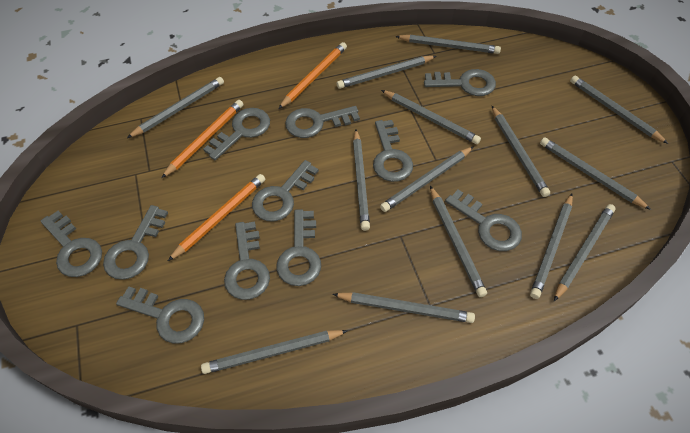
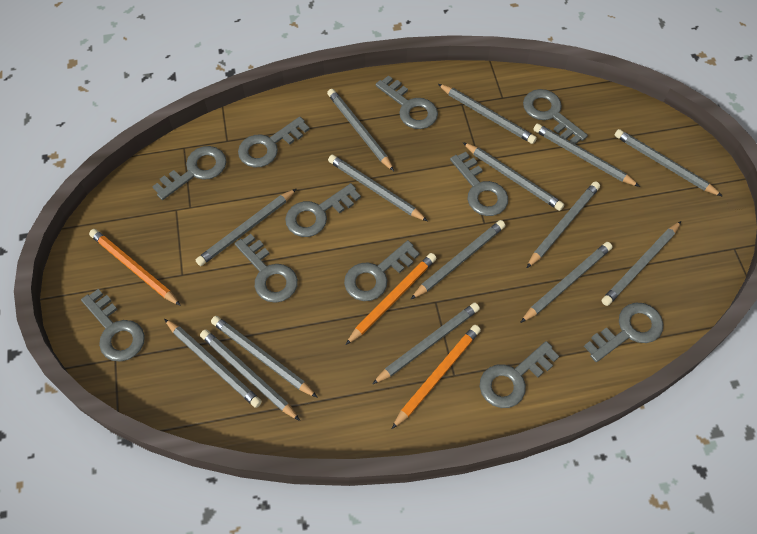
grey pencil: 14 -> 15

